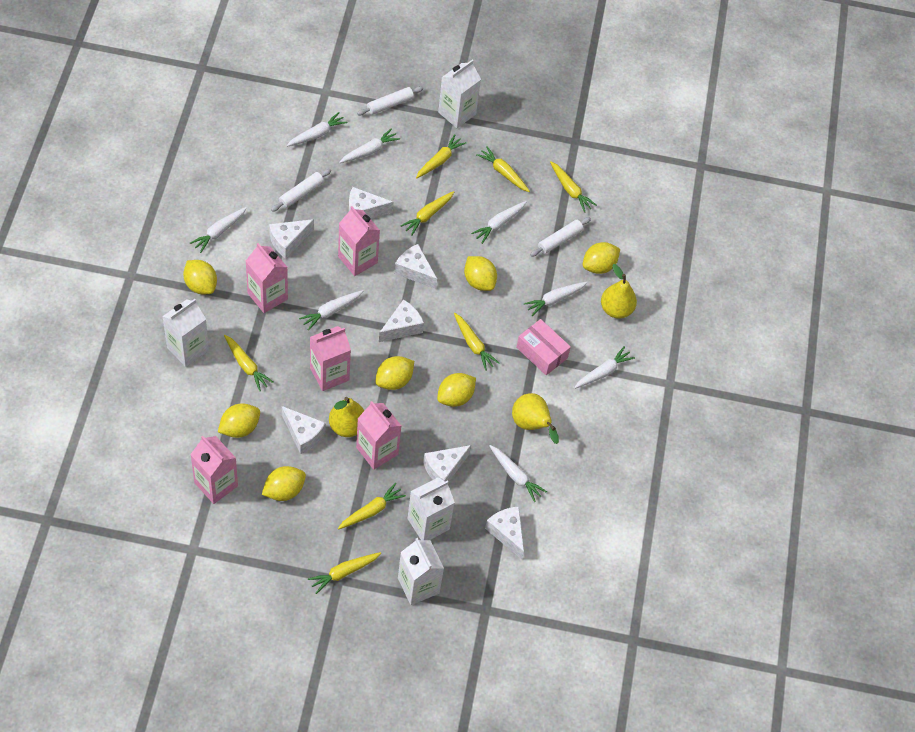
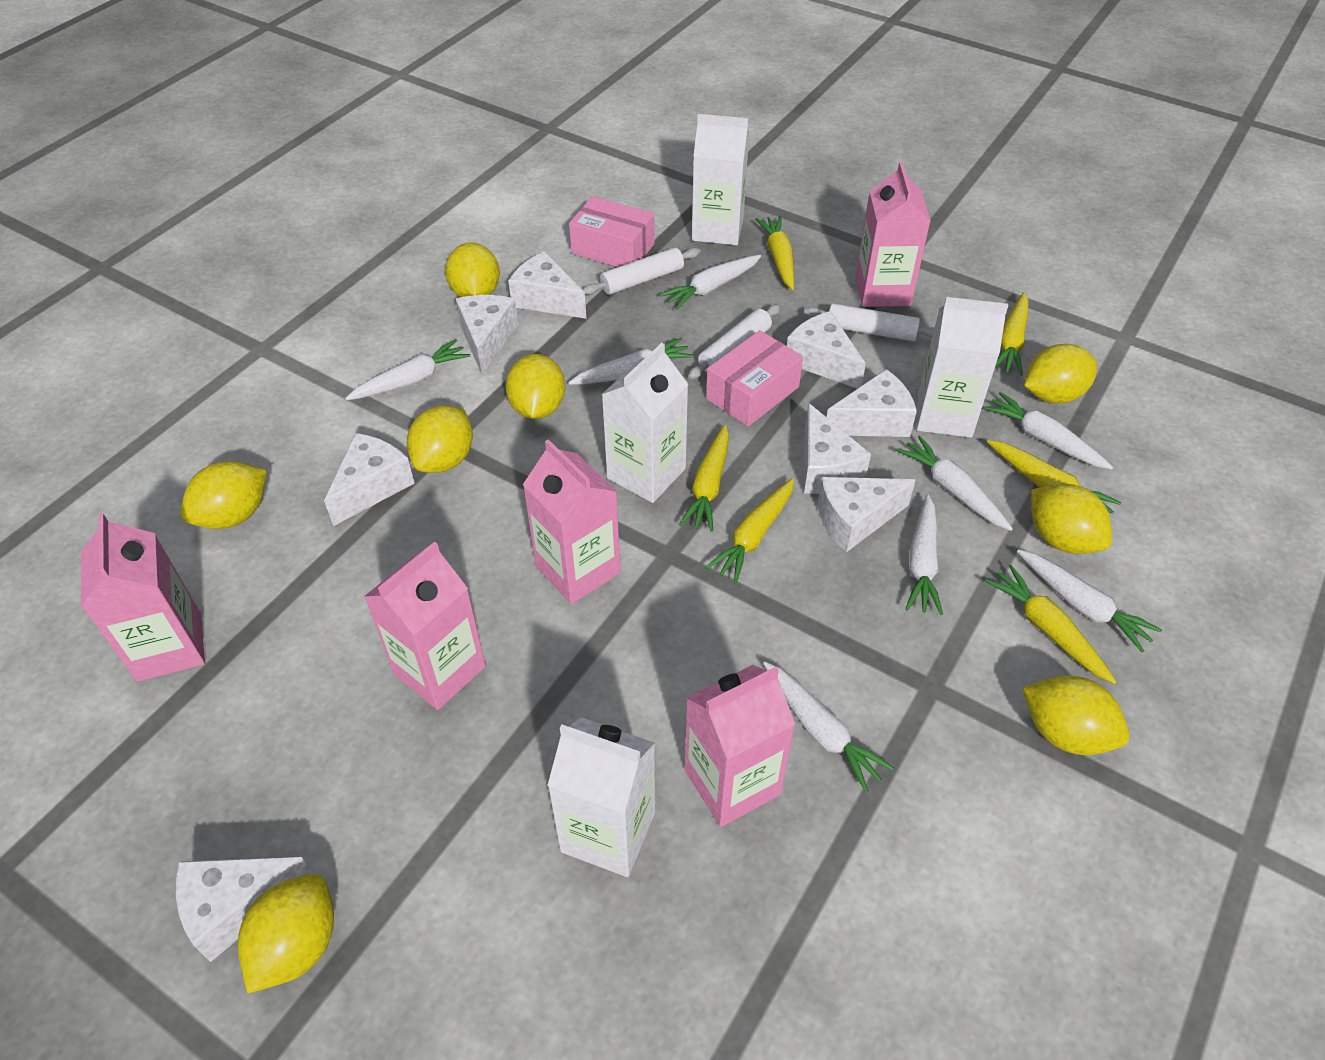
pink box: 1 -> 2
white cheese: 7 -> 8
yellow carrot: 8 -> 6
yellow lemon: 7 -> 8
yellow pear: 3 -> 0

